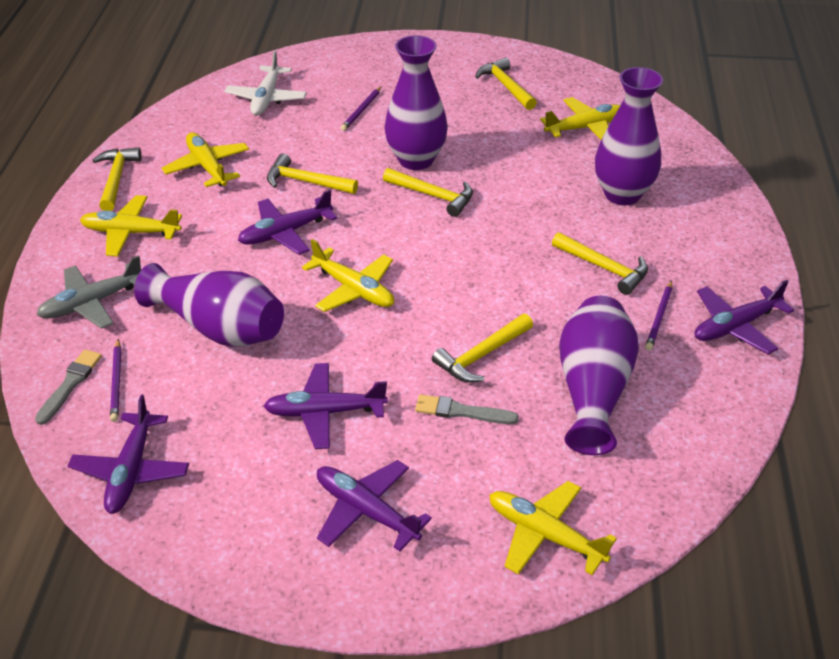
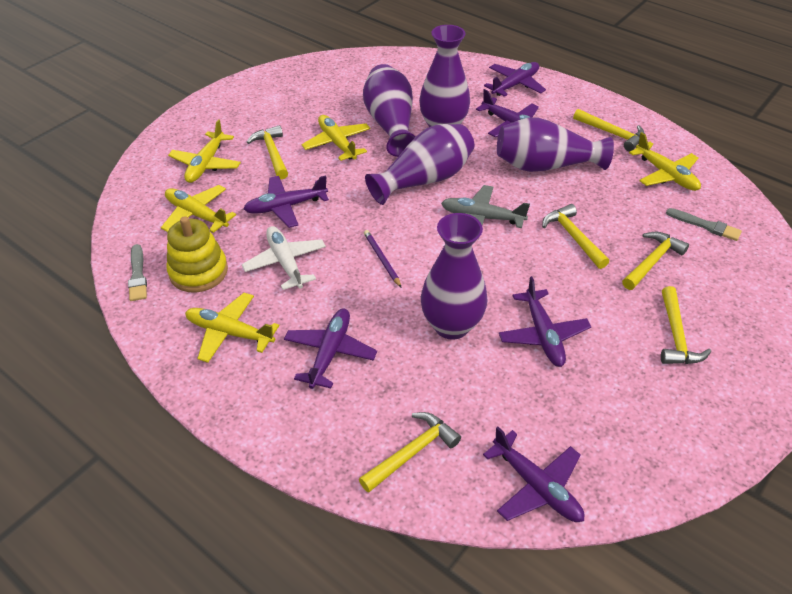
purple pencil: 3 -> 1
purple plane: 5 -> 6
purple vase: 4 -> 5
yellow stacking toy: 0 -> 1

